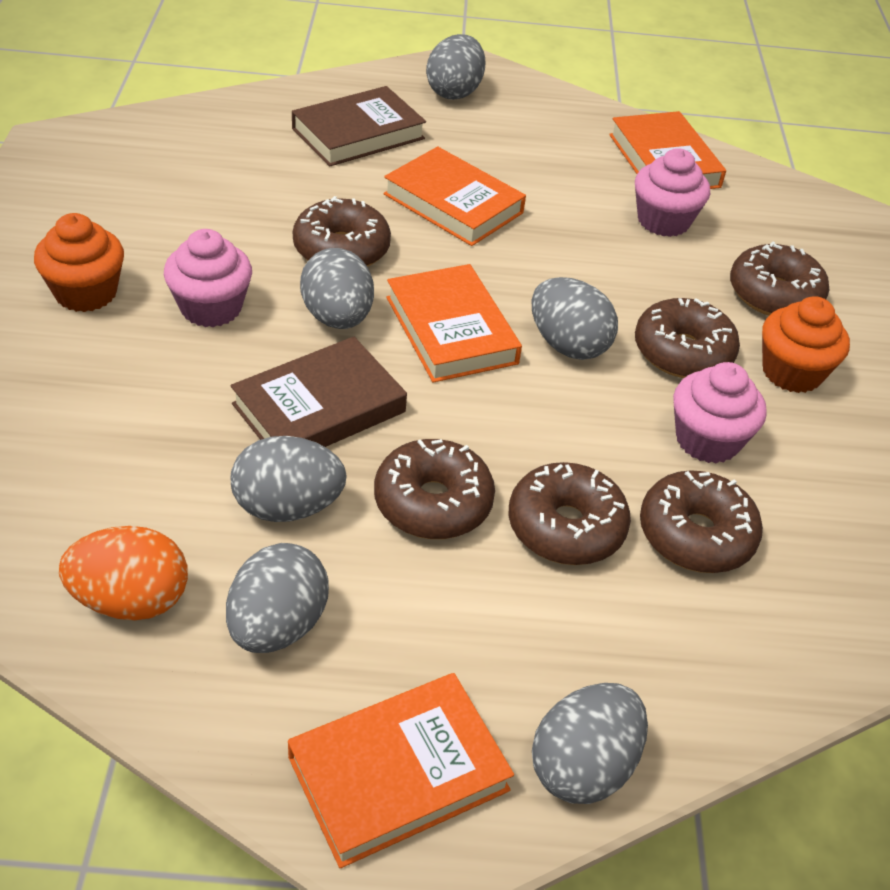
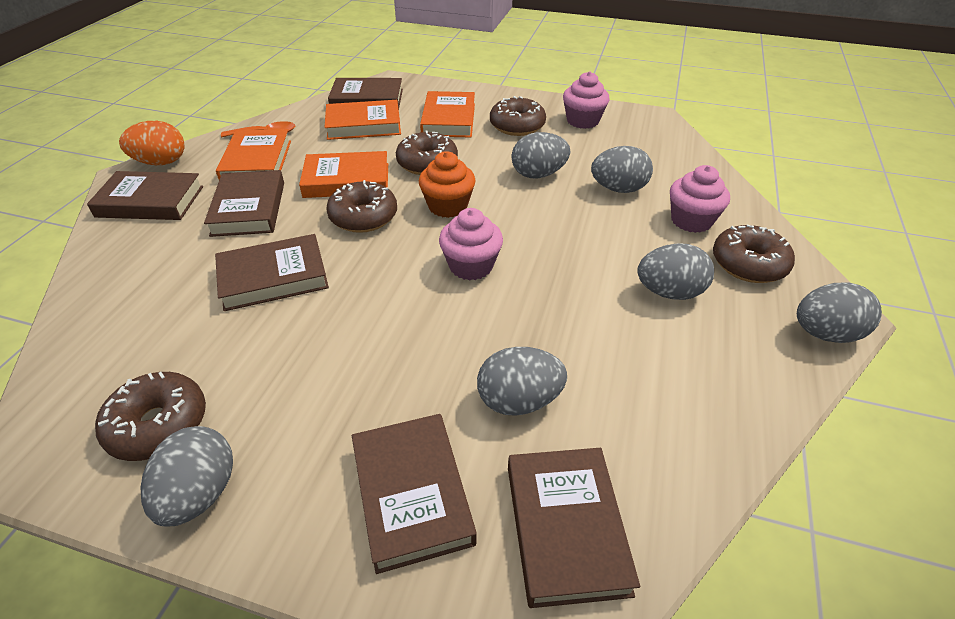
brown book: 2 -> 6
brown donut: 6 -> 5
orange cupcake: 2 -> 1
orange spoon: 0 -> 1

